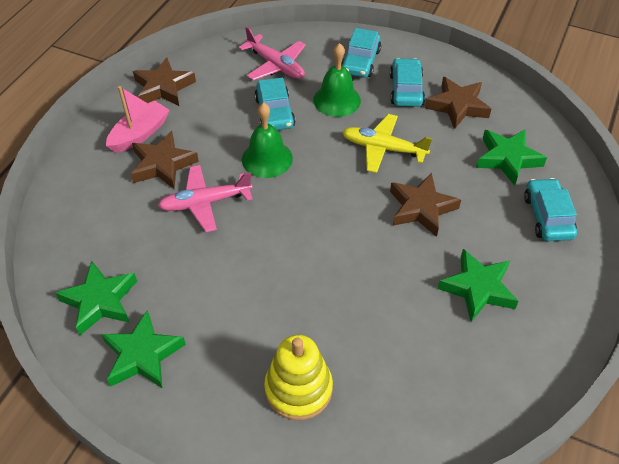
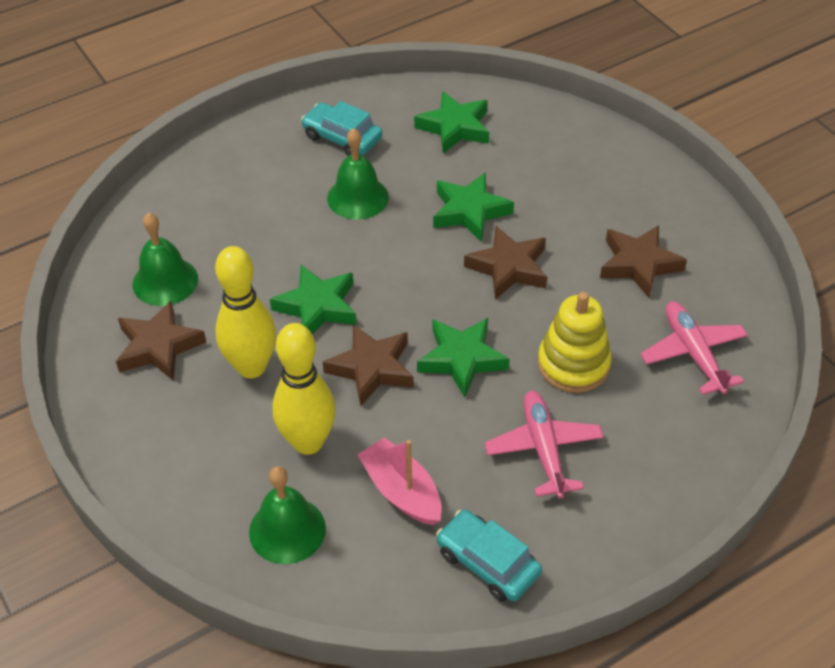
green bell: 2 -> 3
turquoise car: 4 -> 2
yellow bowling pin: 0 -> 2
yellow plane: 1 -> 0

